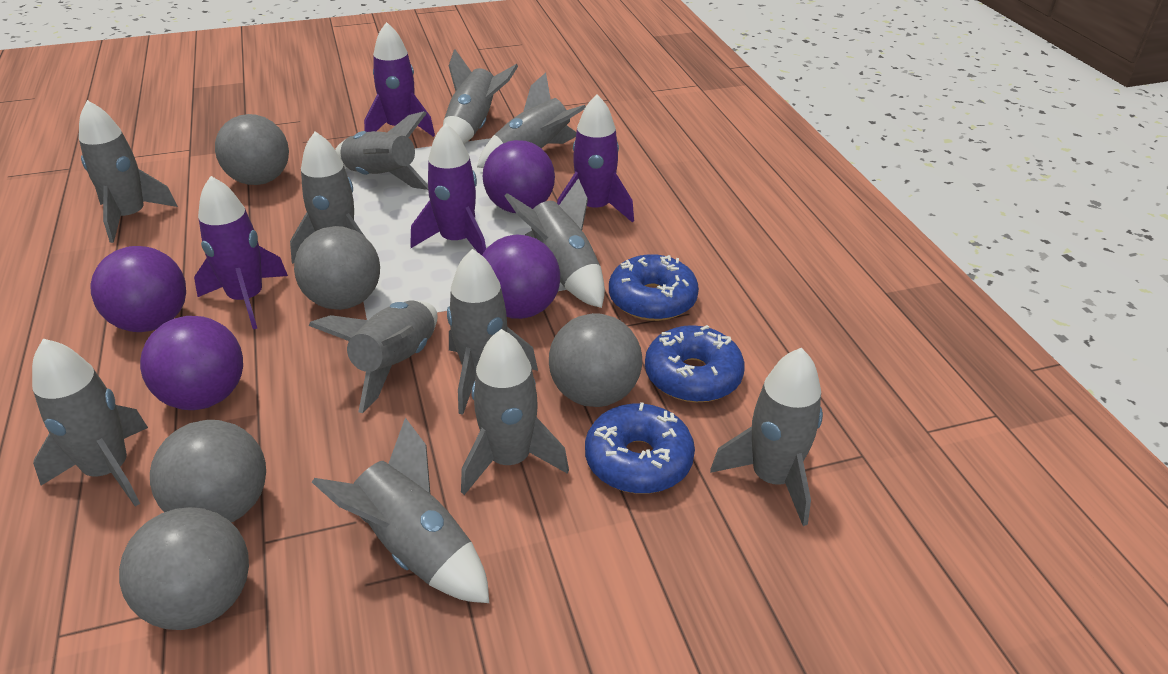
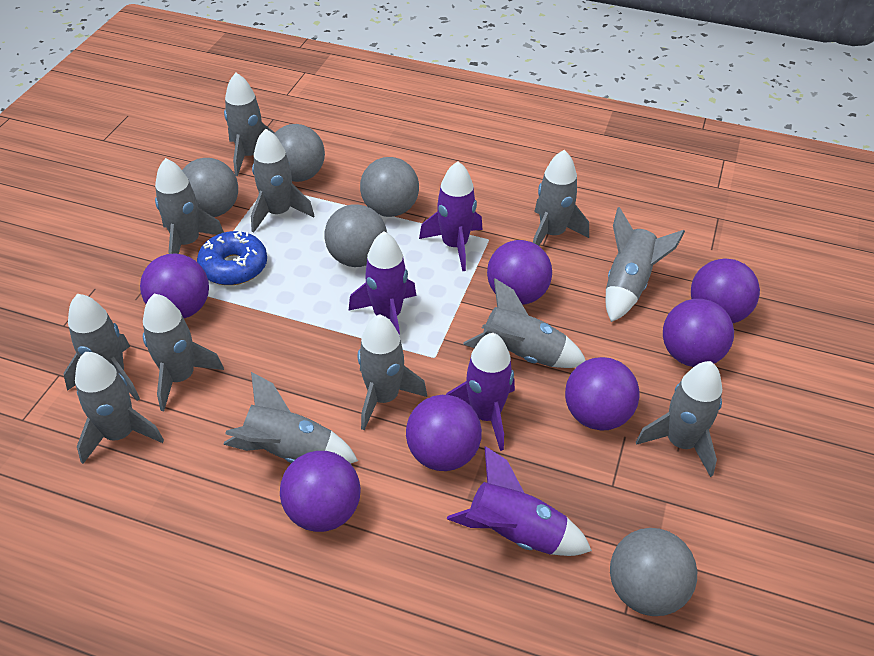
blue donut: 3 -> 1
purple ball: 4 -> 7

